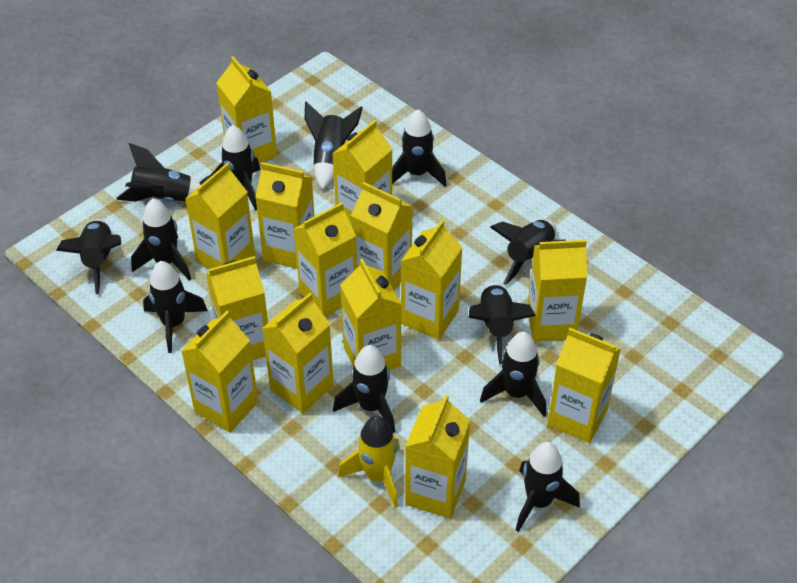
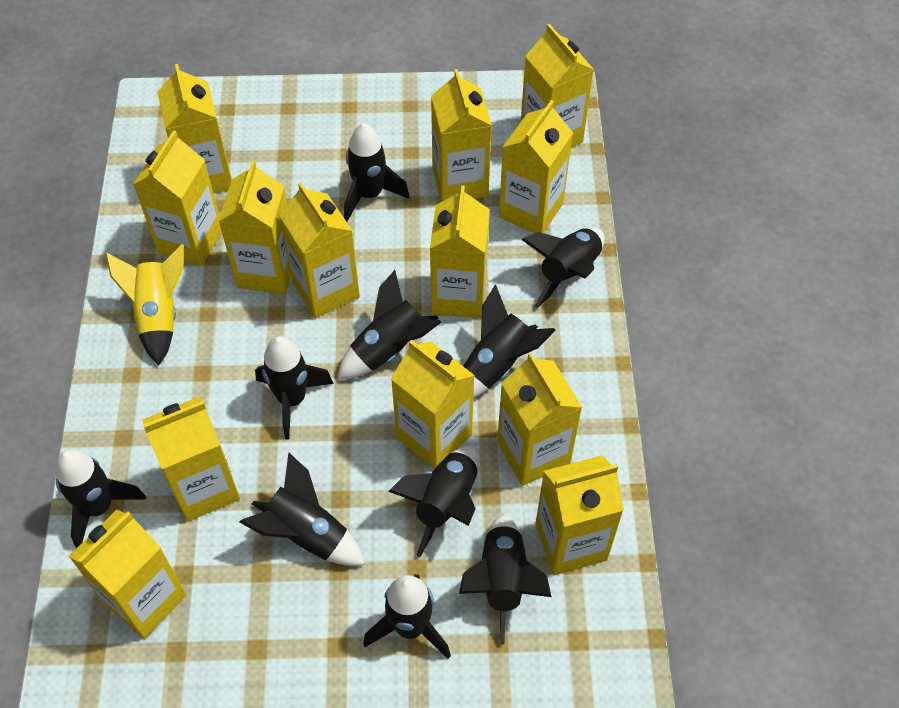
black rocket: 12 -> 10
yellow carton: 14 -> 13

